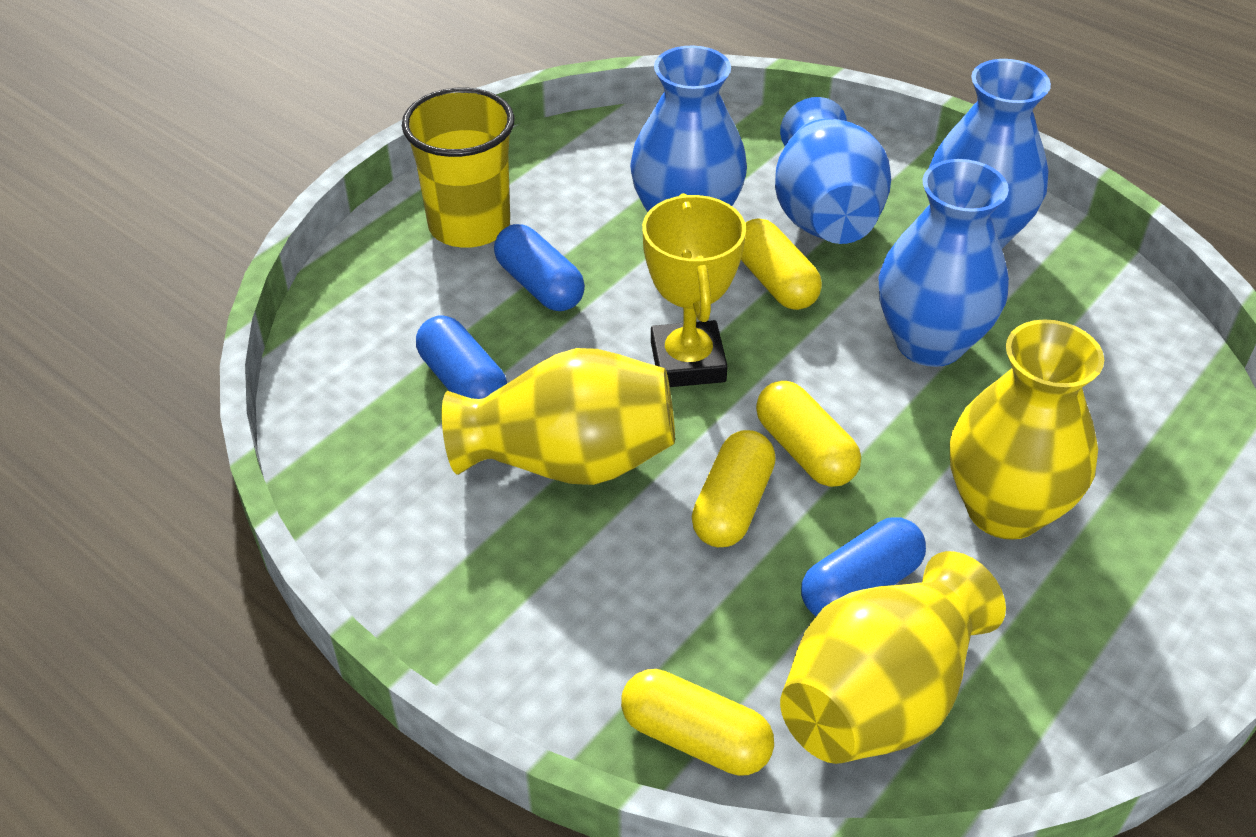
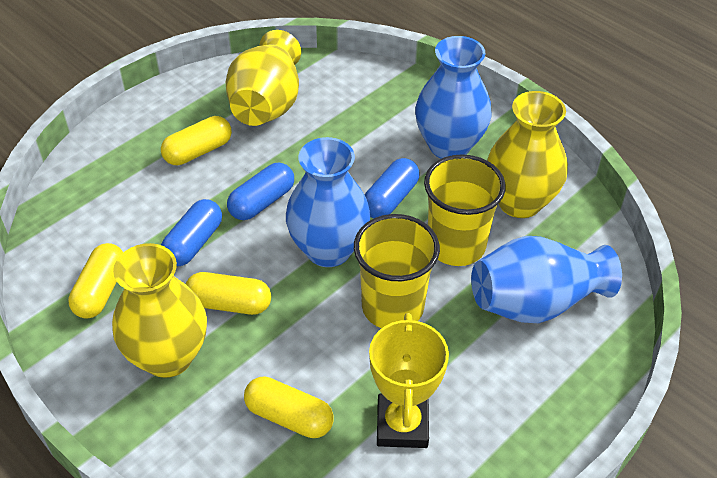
blue vase: 4 -> 3
yellow cup: 1 -> 2

